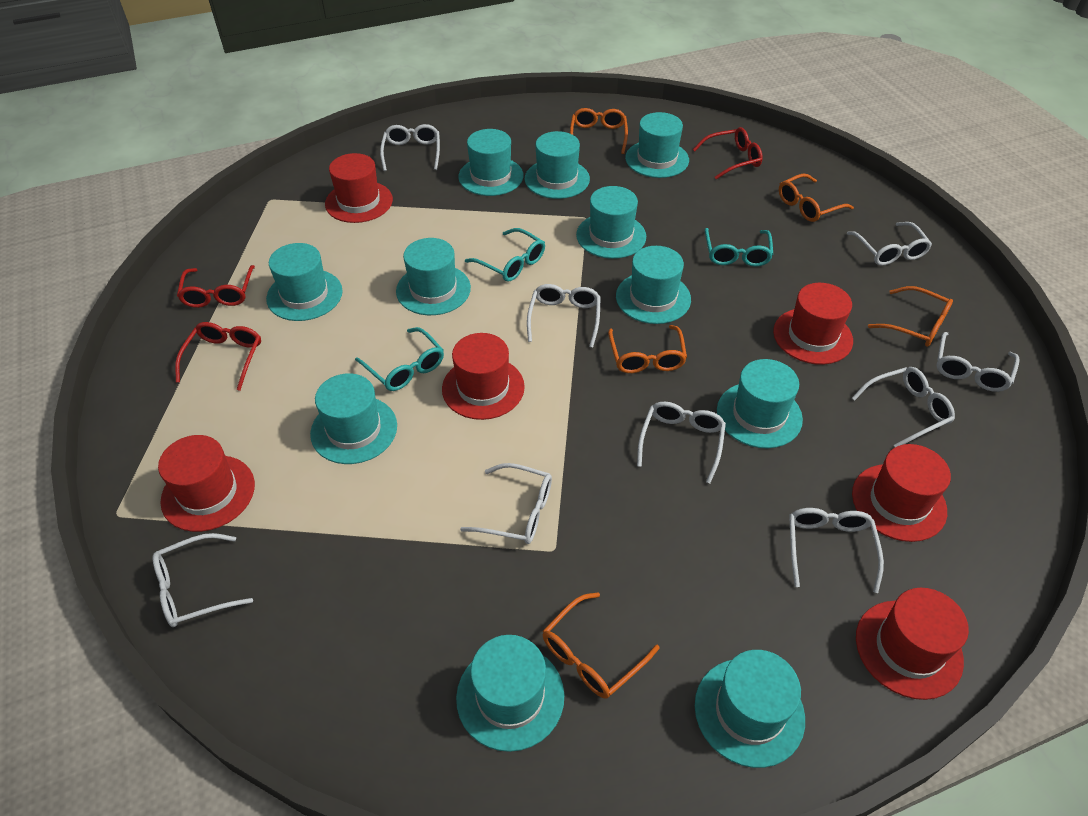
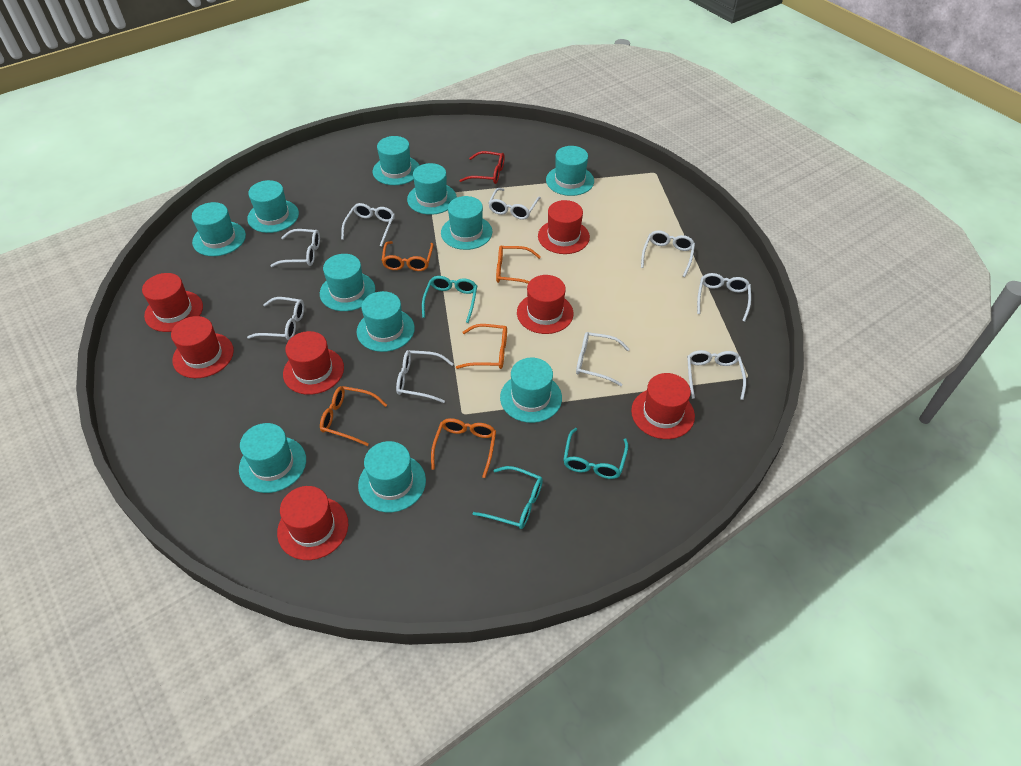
red glasses: 3 -> 1
red hat: 6 -> 7

